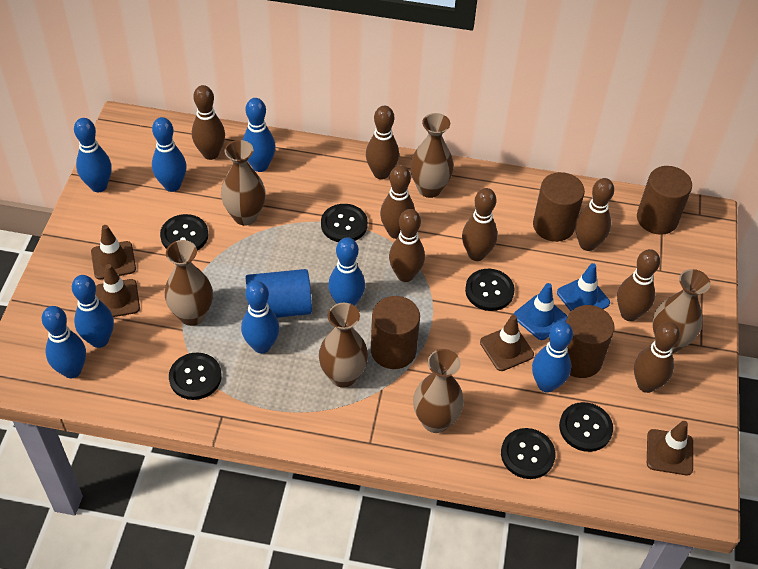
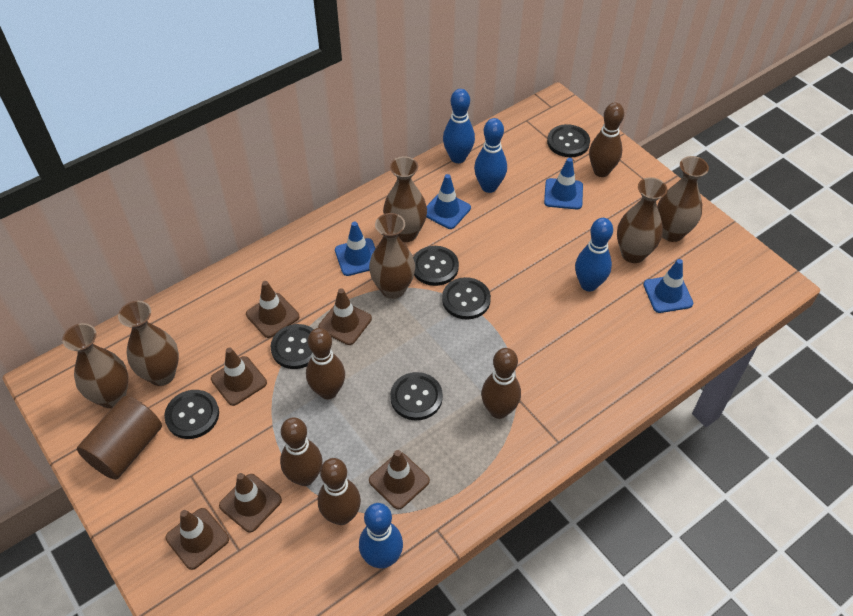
blue bowling pin: 8 -> 4
blue cylinder: 1 -> 0
blue traffic cone: 2 -> 4
brown bowling pin: 8 -> 5
brown cylinder: 4 -> 1
brown traffic cone: 4 -> 6

